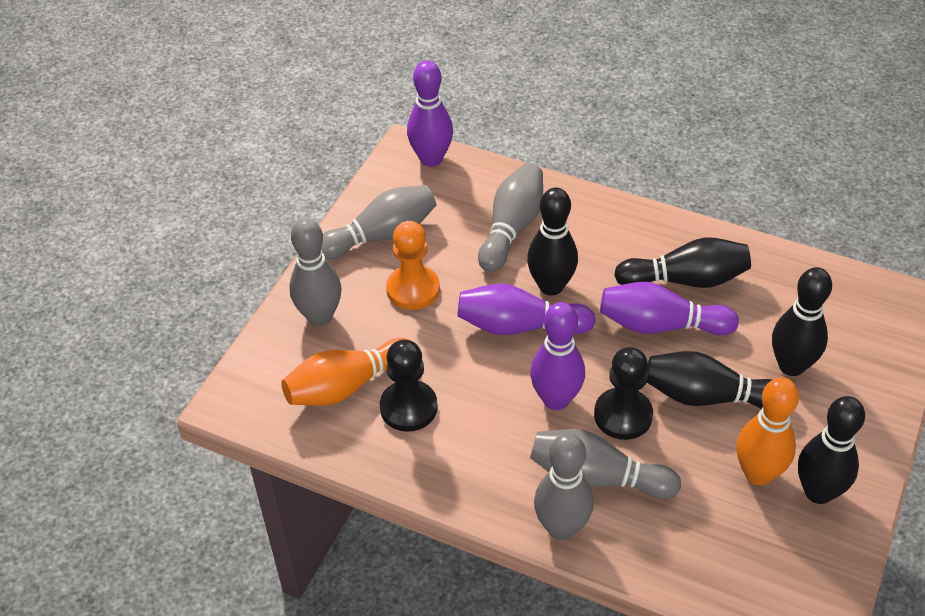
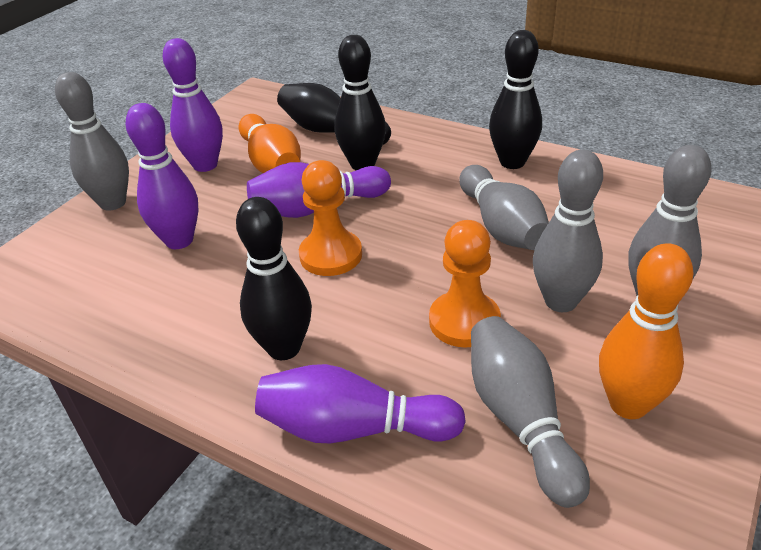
black bowling pin: 5 -> 4
black pawn: 2 -> 0
orange pawn: 1 -> 2

